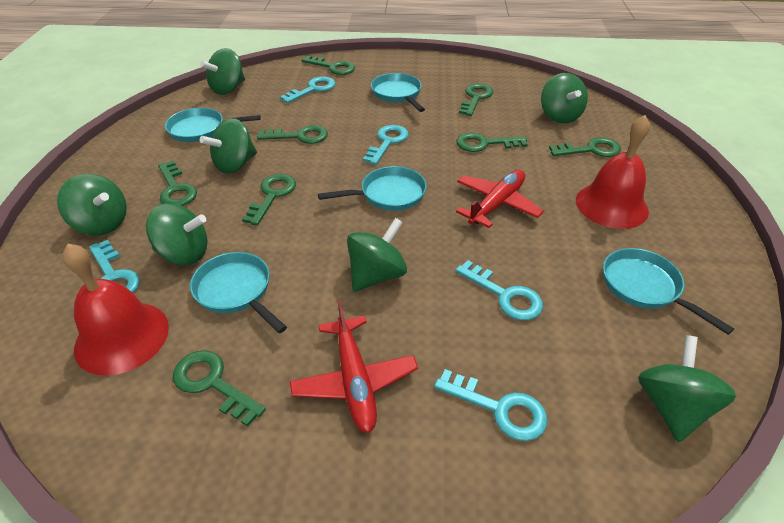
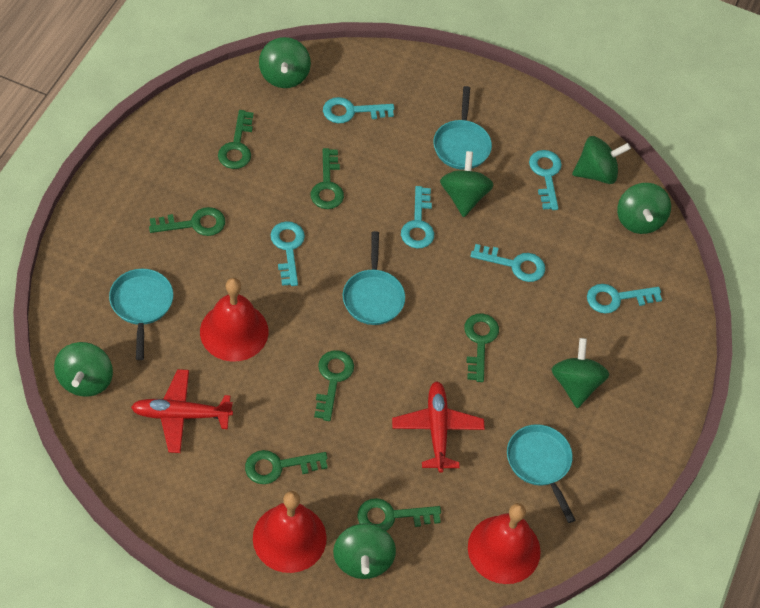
green key: 8 -> 7
red bell: 2 -> 3
turquoise key: 5 -> 6
turquoise pan: 5 -> 4

